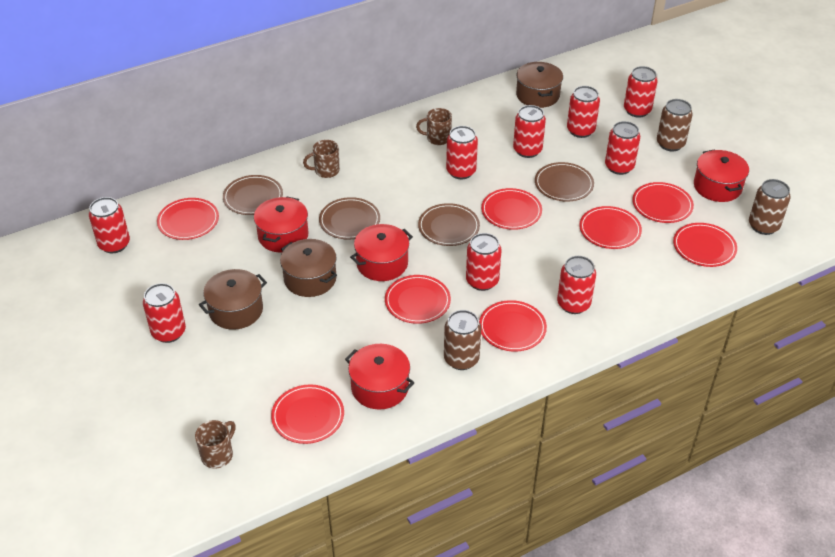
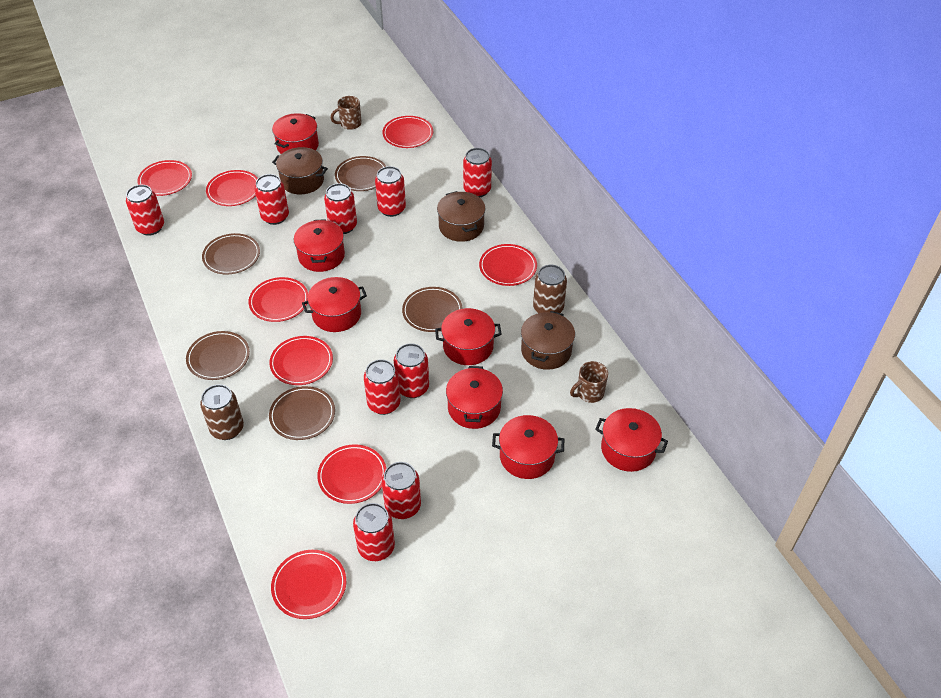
brown can: 3 -> 2
brown mug: 3 -> 2
brown plate: 4 -> 5
red pot: 4 -> 7

